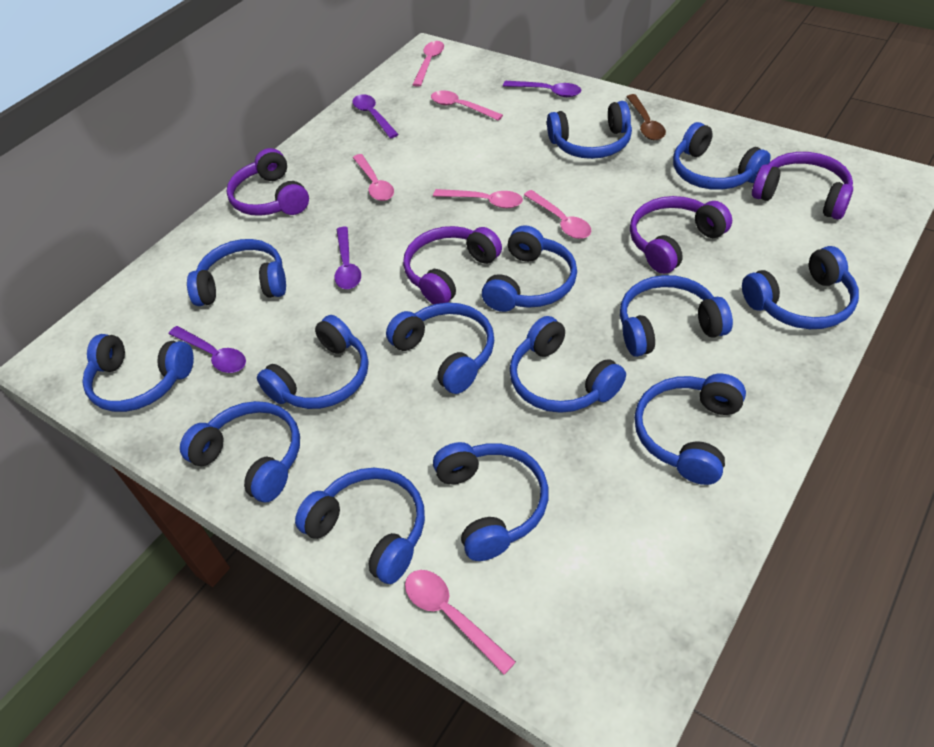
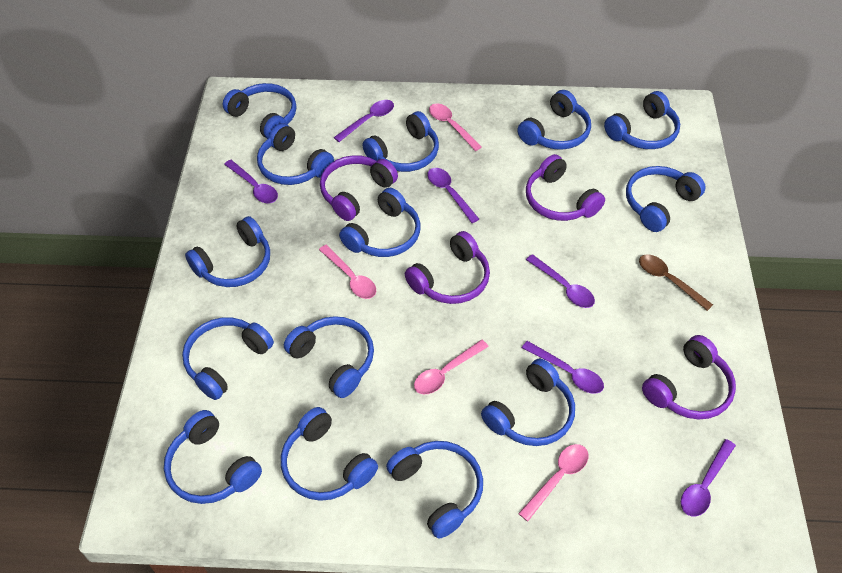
pink spoon: 6 -> 4
purple spoon: 4 -> 6

